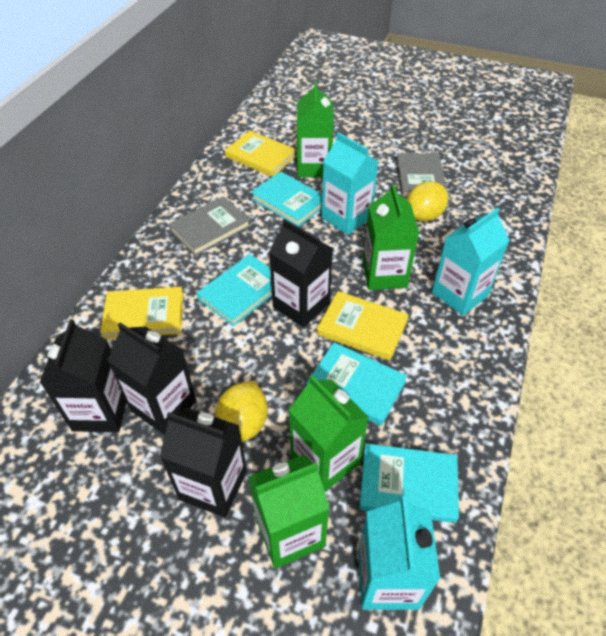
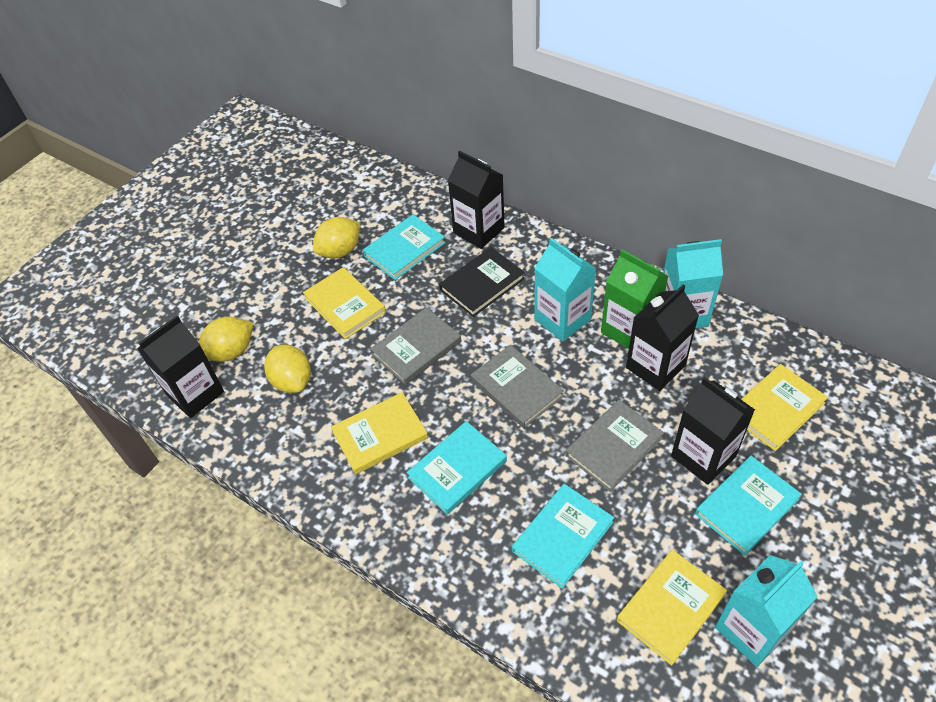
black book: 0 -> 1
green carton: 4 -> 1
grey book: 2 -> 3
yellow book: 3 -> 4
yellow lemon: 2 -> 3

